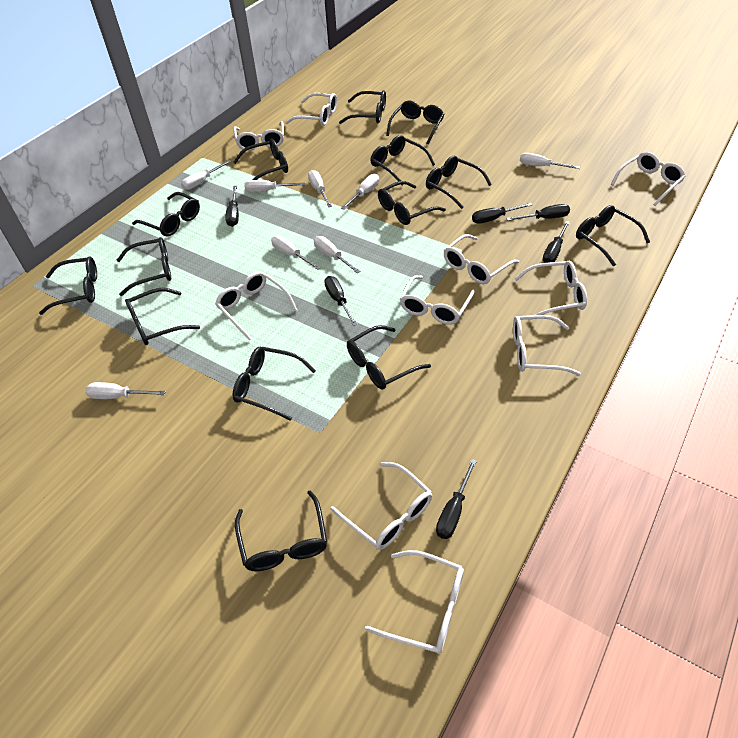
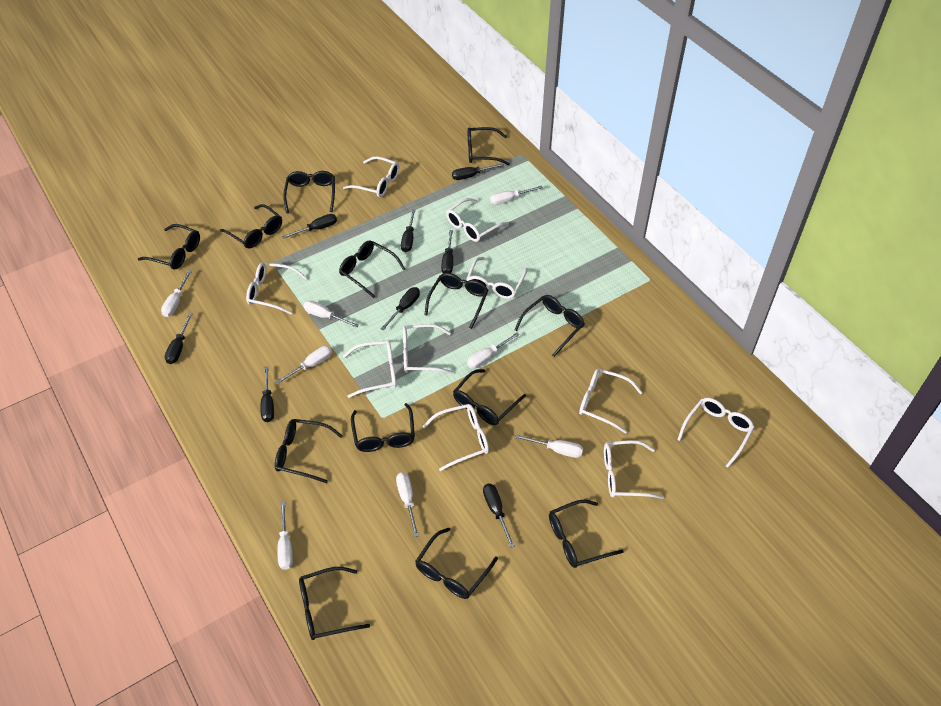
black glasses: 14 -> 13
black screwdriver: 6 -> 8

